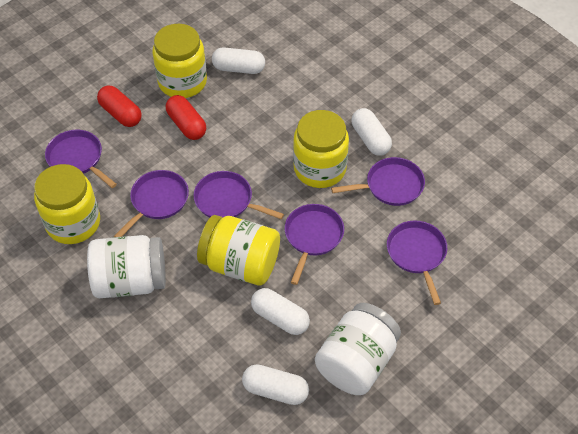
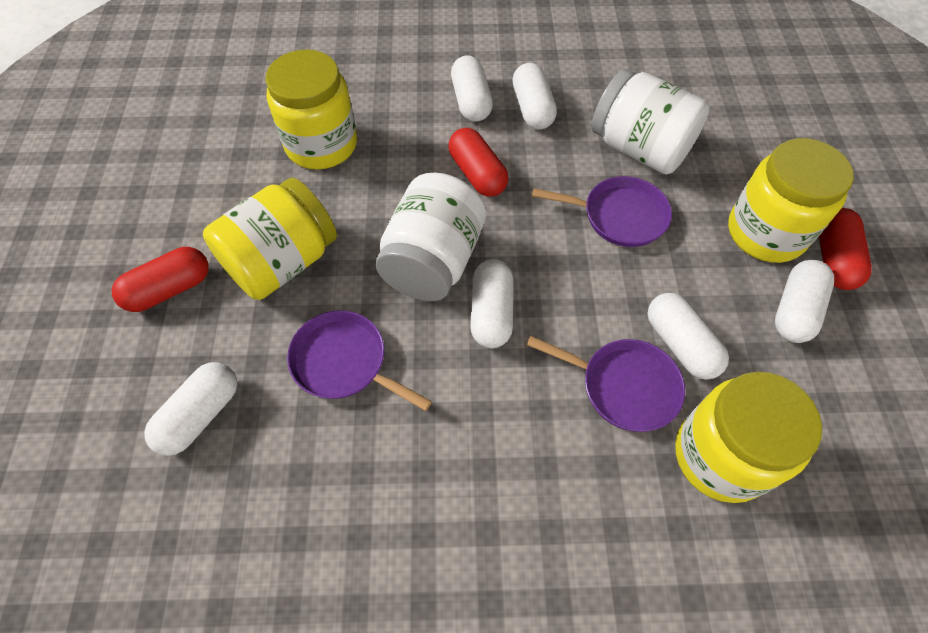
purple pan: 6 -> 3
red capsule: 2 -> 3
white capsule: 4 -> 6

